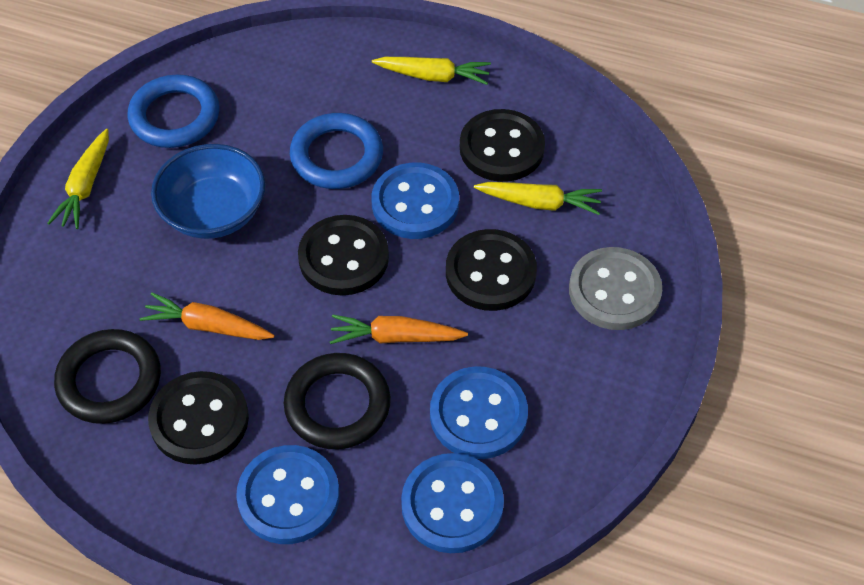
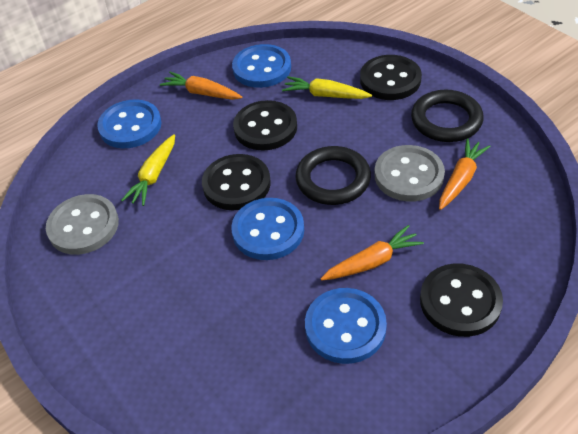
blue bowl: 1 -> 0
blue ring: 2 -> 0
grey button: 1 -> 2
orange carrot: 2 -> 3
yellow carrot: 3 -> 2

